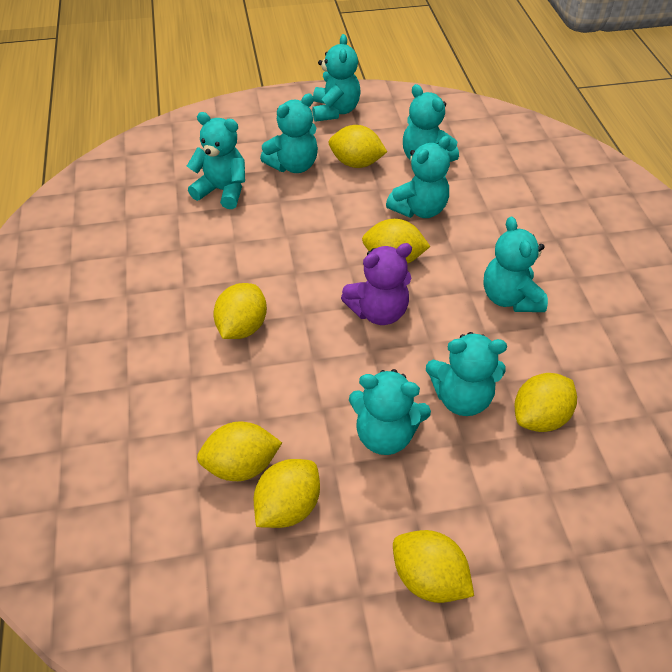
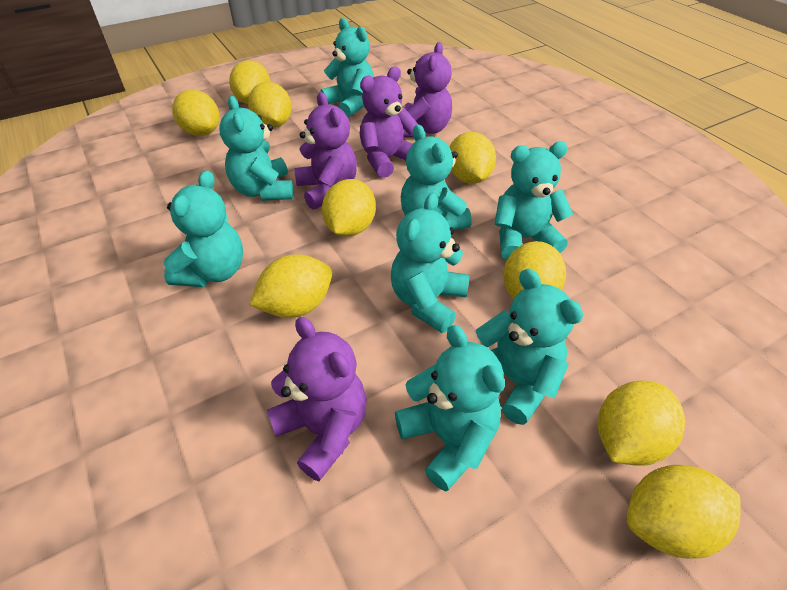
purple teddy bear: 1 -> 4
yellow lemon: 7 -> 9

